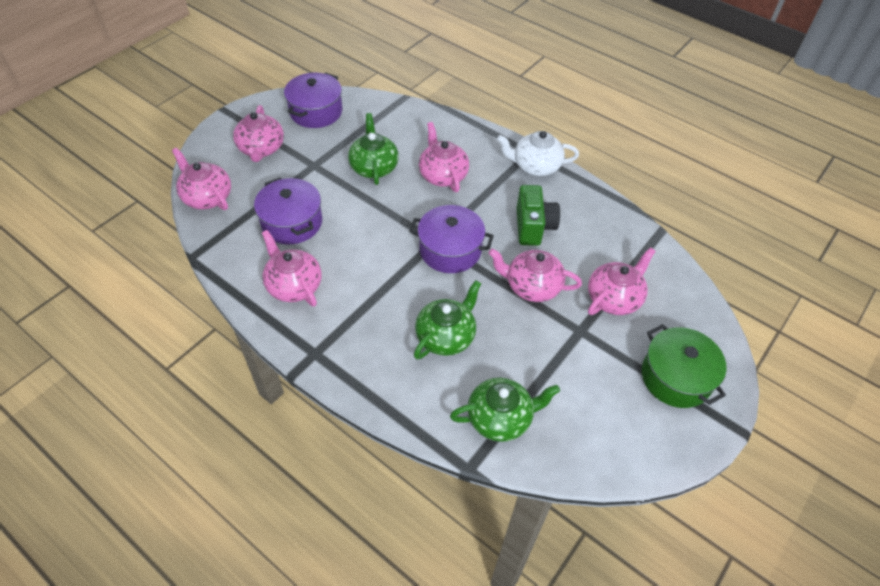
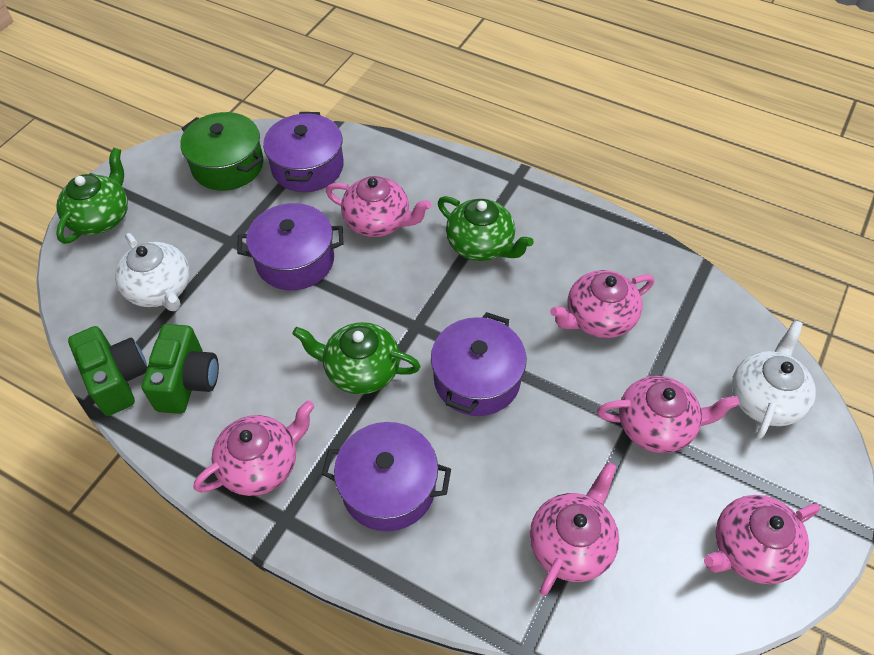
green camera: 1 -> 2
purple pot: 3 -> 4
white teapot: 1 -> 2

